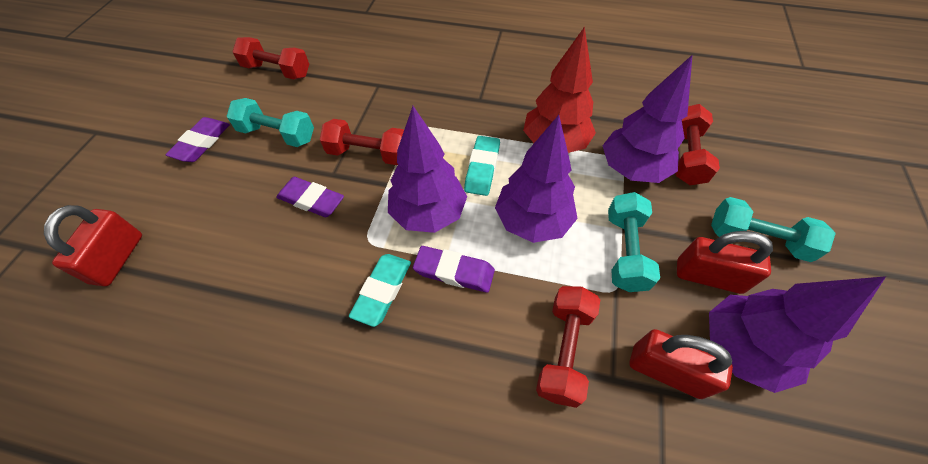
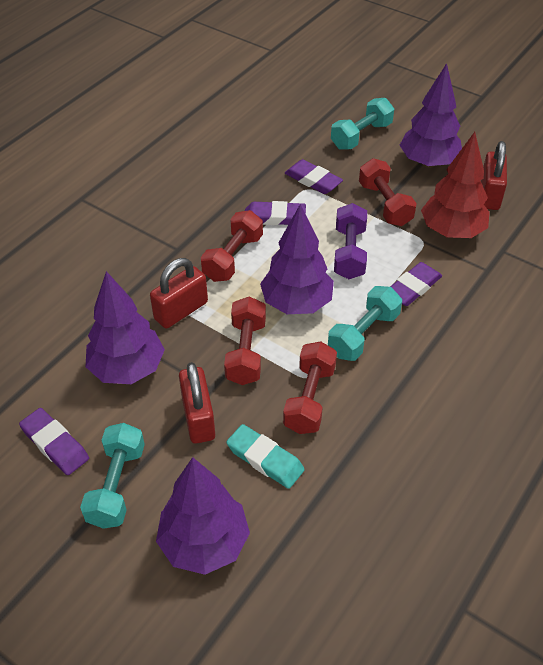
purple dumbbell: 0 -> 1
purple eraser: 3 -> 4
turquoise eraser: 2 -> 1

